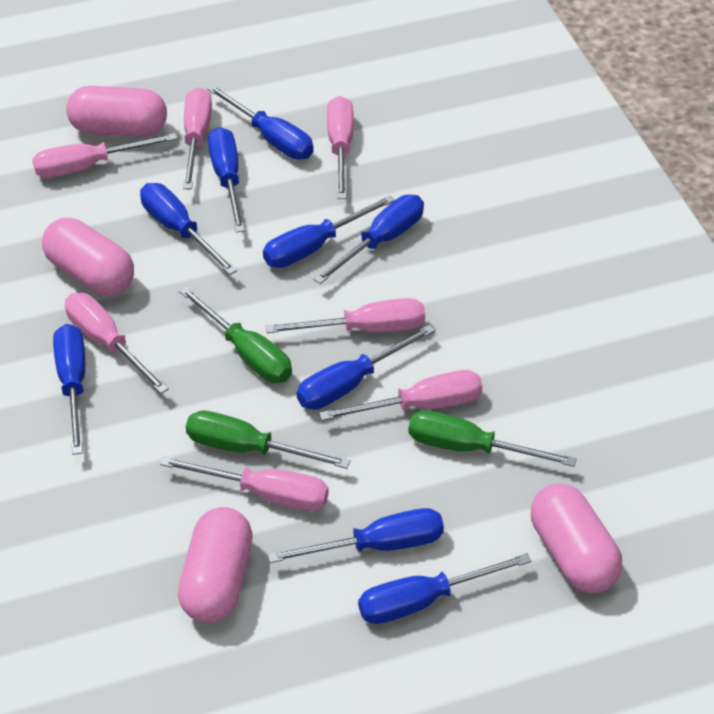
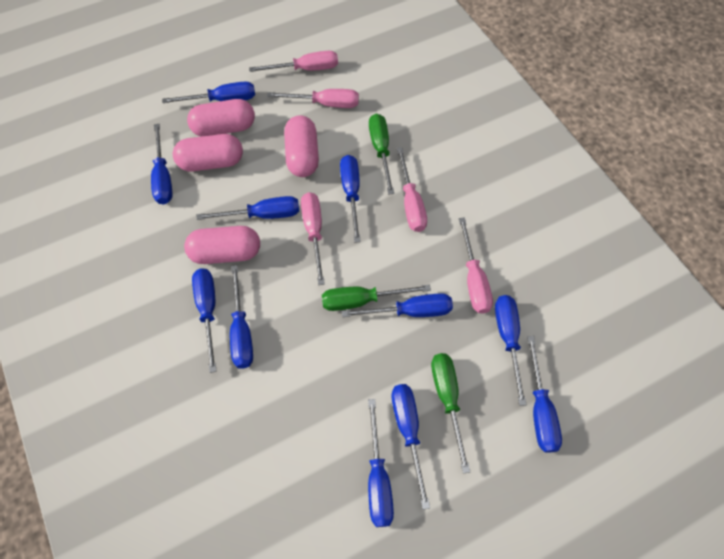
blue screwdriver: 9 -> 11
pink screwdriver: 7 -> 5

